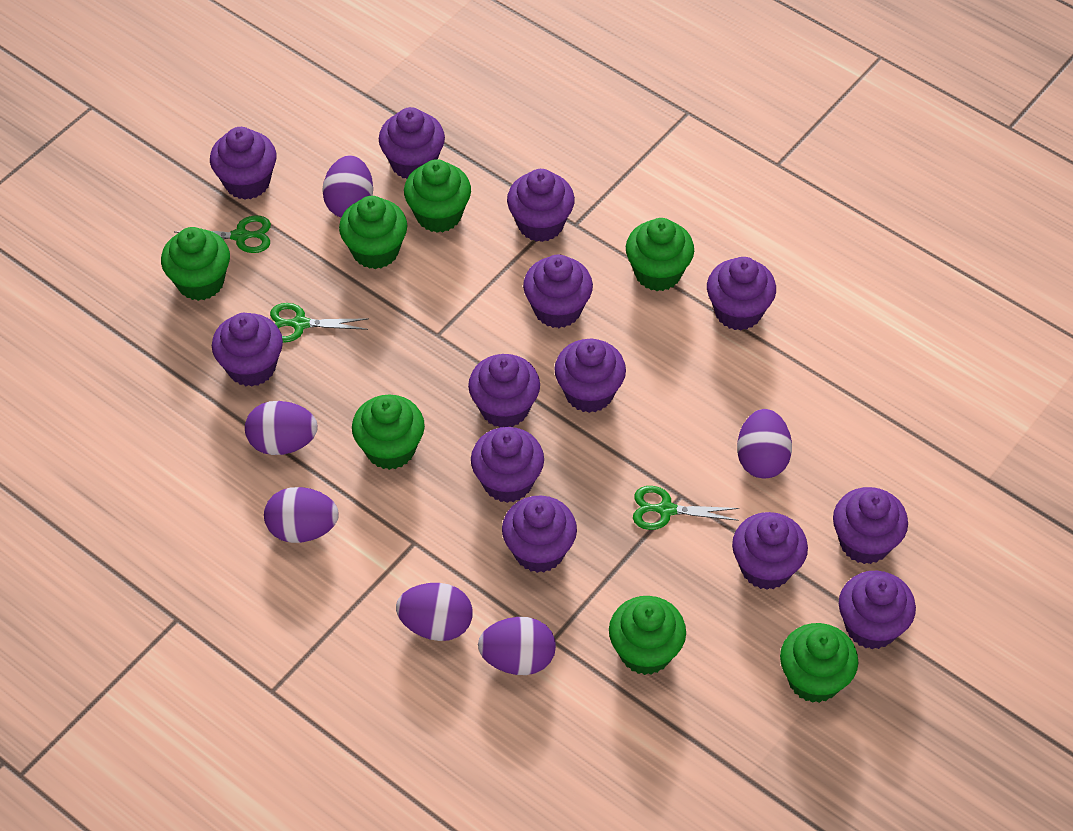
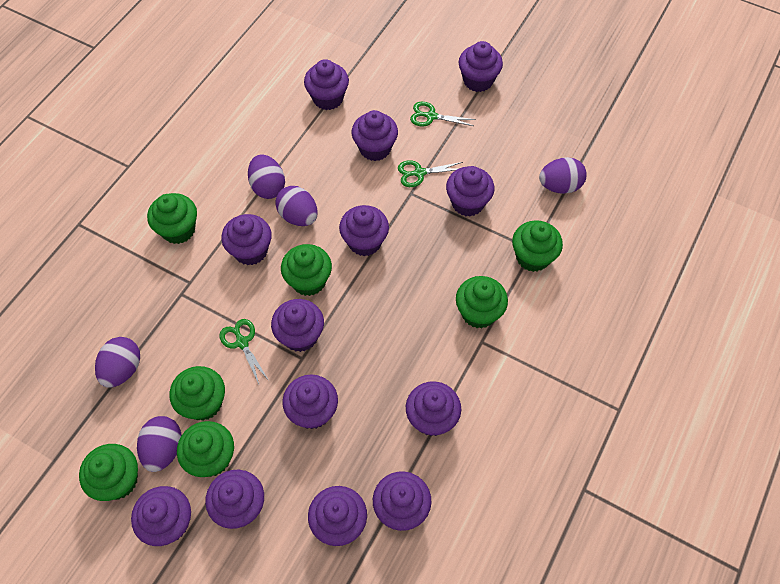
purple egg: 6 -> 5

